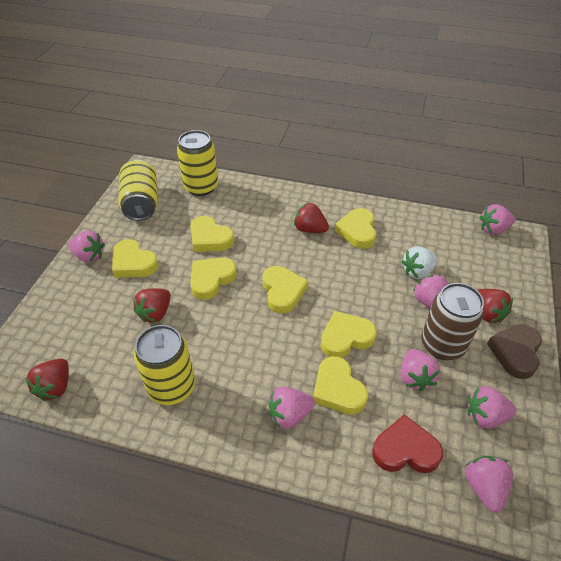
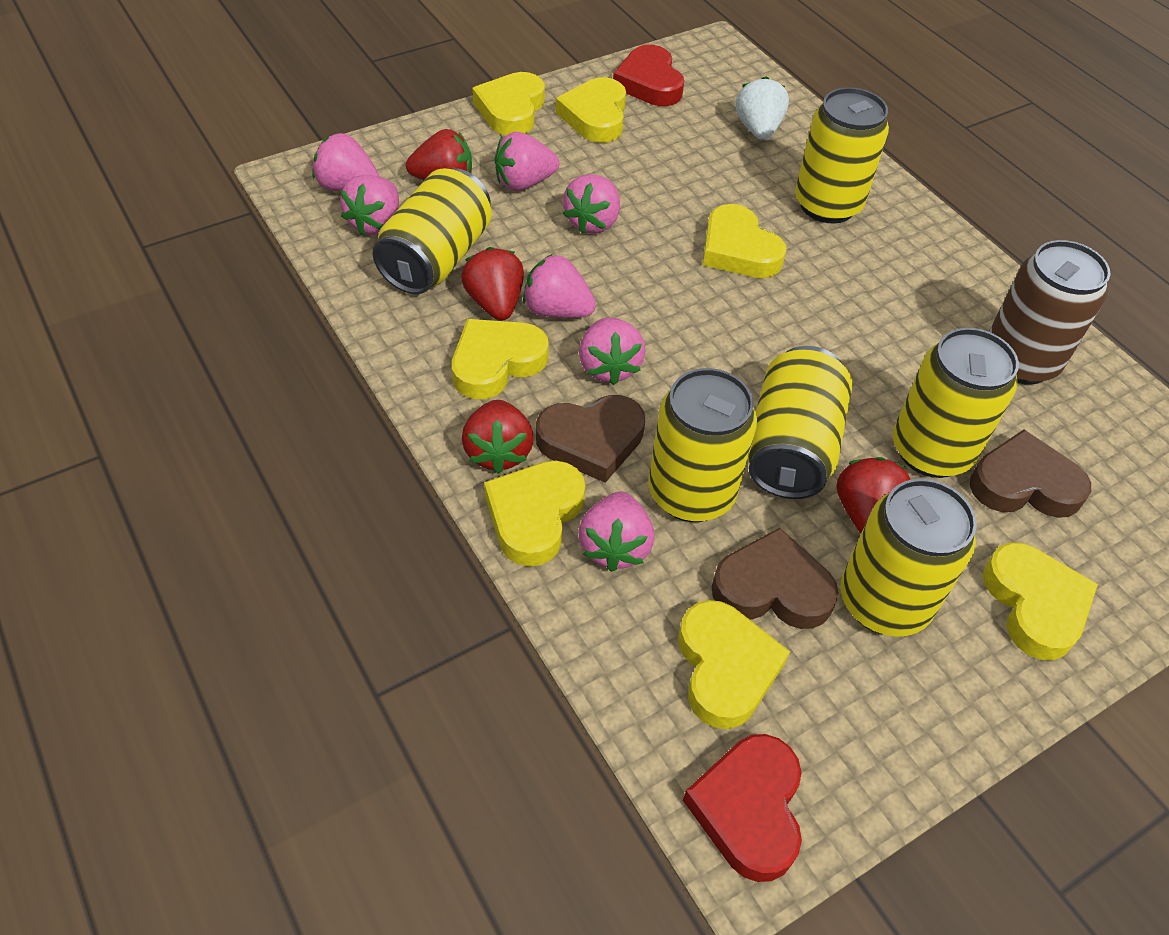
brown heart: 1 -> 3
red heart: 1 -> 2
yellow can: 3 -> 6

